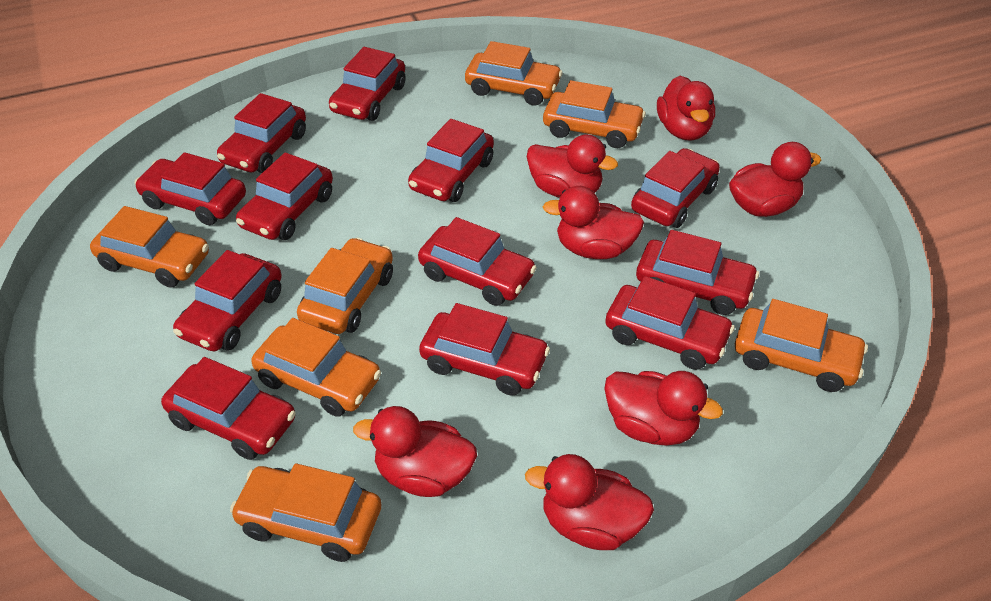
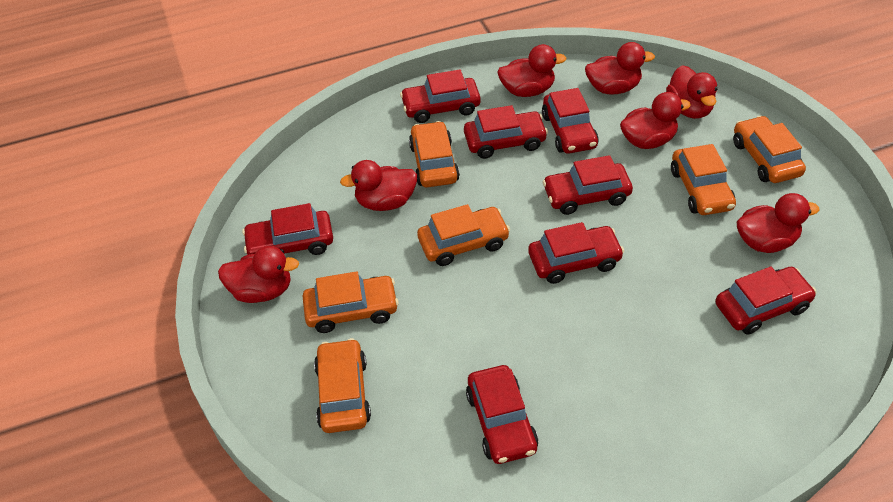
orange car: 7 -> 6
red car: 12 -> 8

